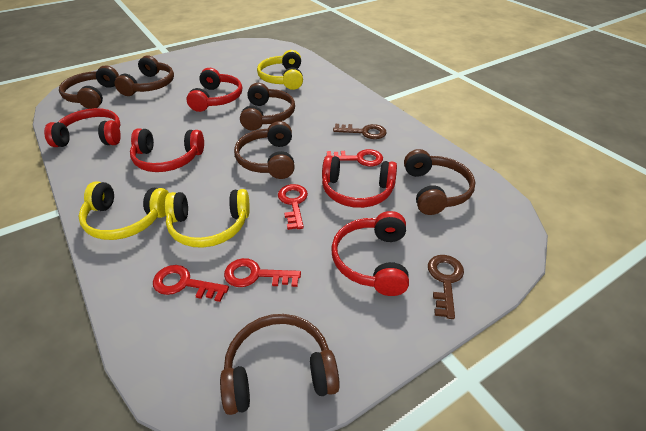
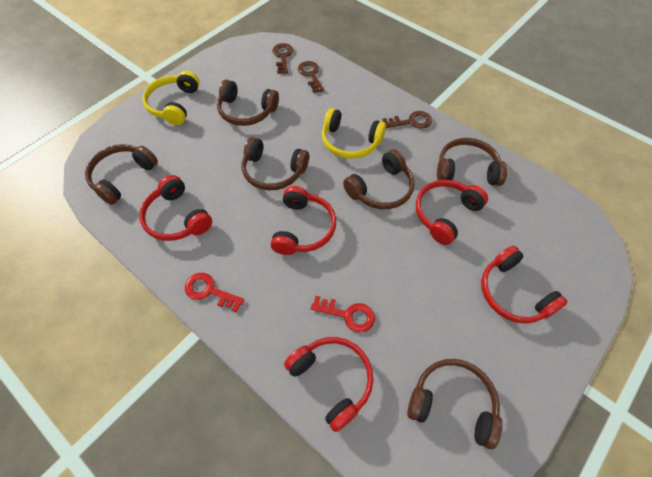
brown key: 2 -> 3
red key: 4 -> 2
yellow headphones: 3 -> 2

